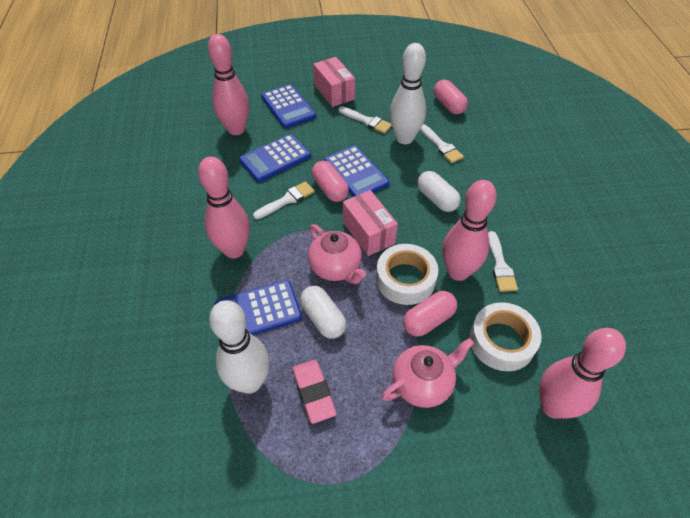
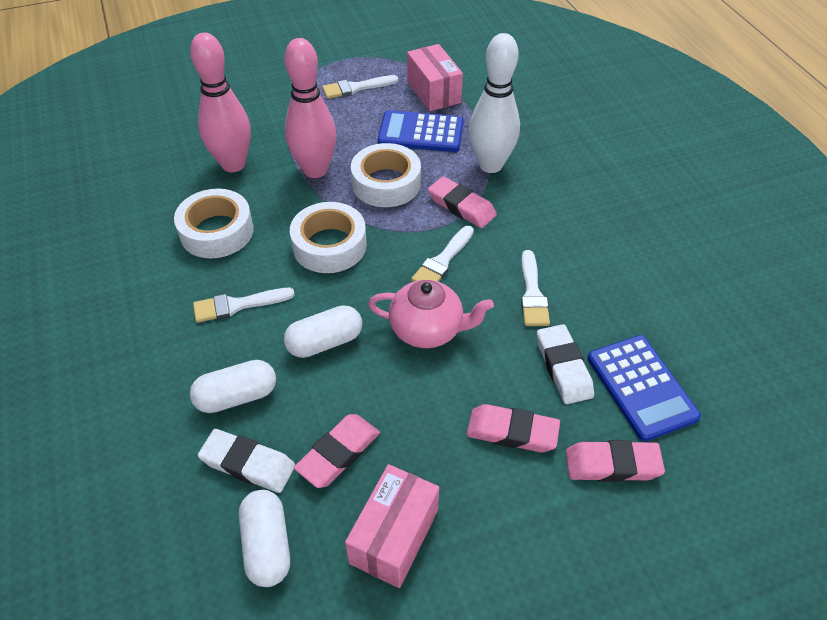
blue calculator: 4 -> 2
pink bowling pin: 4 -> 2
pink capsule: 3 -> 0
pink eraser: 1 -> 4
pink teapot: 2 -> 1
white bowling pin: 2 -> 1
white capsule: 2 -> 3
white eraser: 0 -> 2
white tape: 2 -> 3

